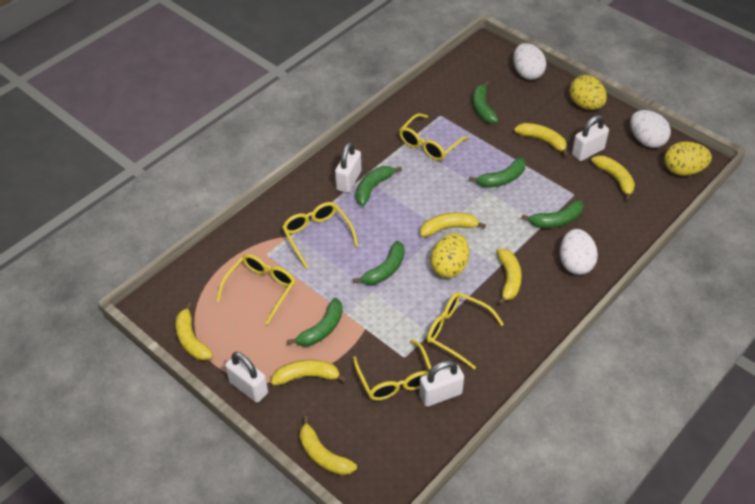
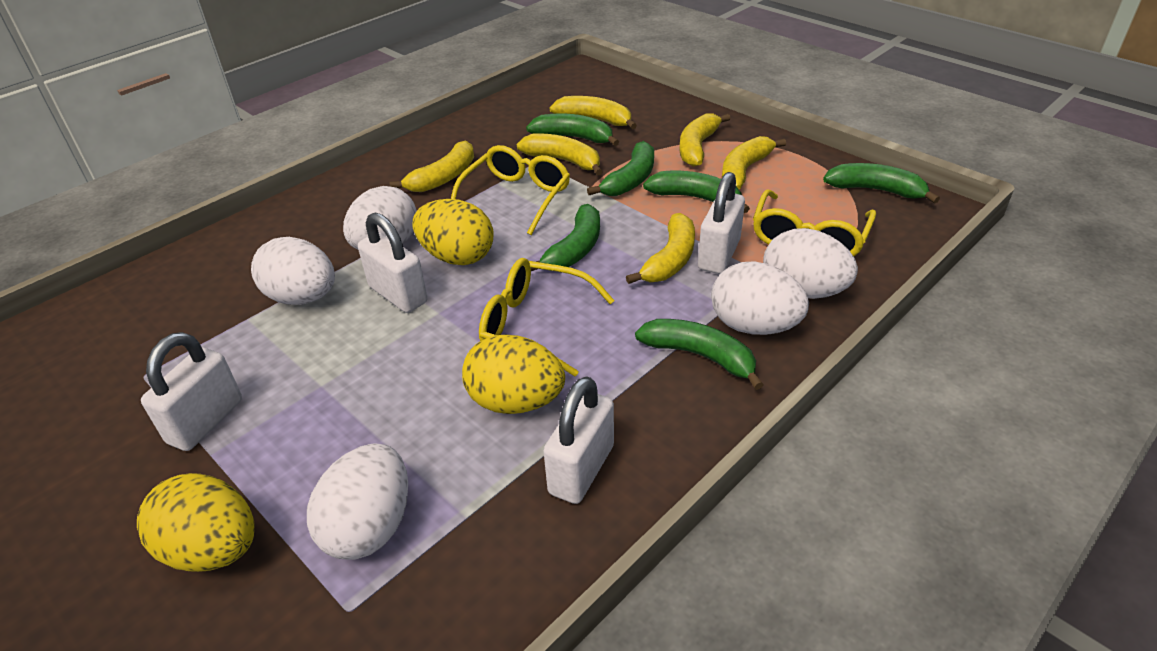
white egg: 3 -> 5
yellow banana: 7 -> 6
yellow glasses: 5 -> 3

